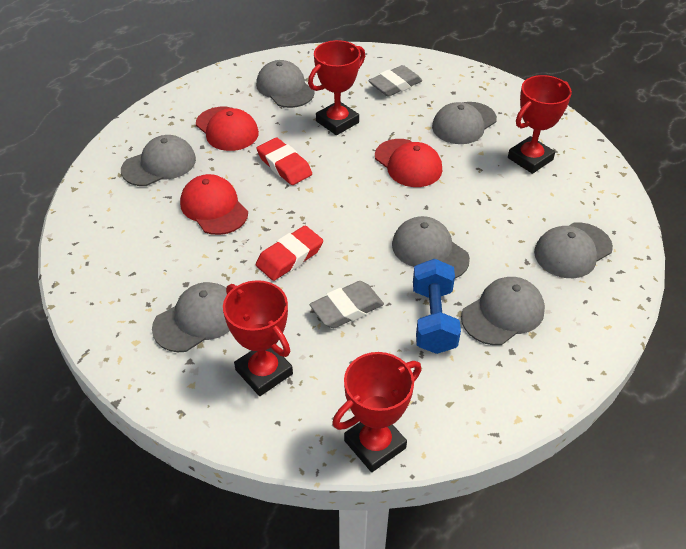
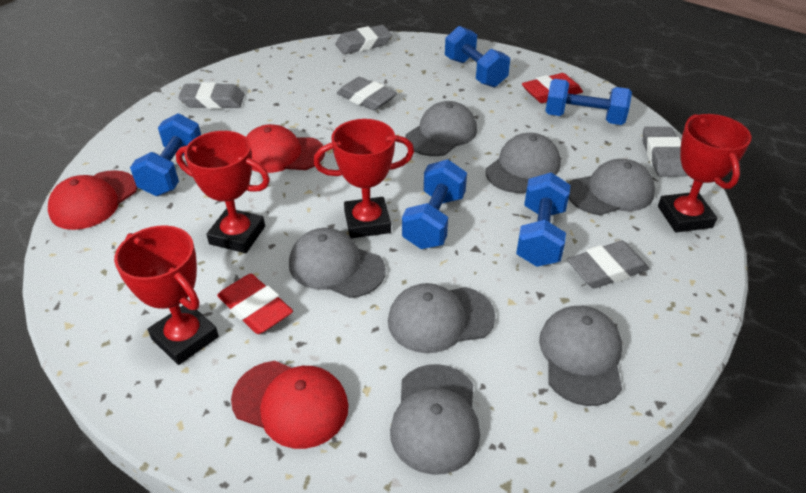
blue dumbbell: 1 -> 5
grey eraser: 2 -> 5

